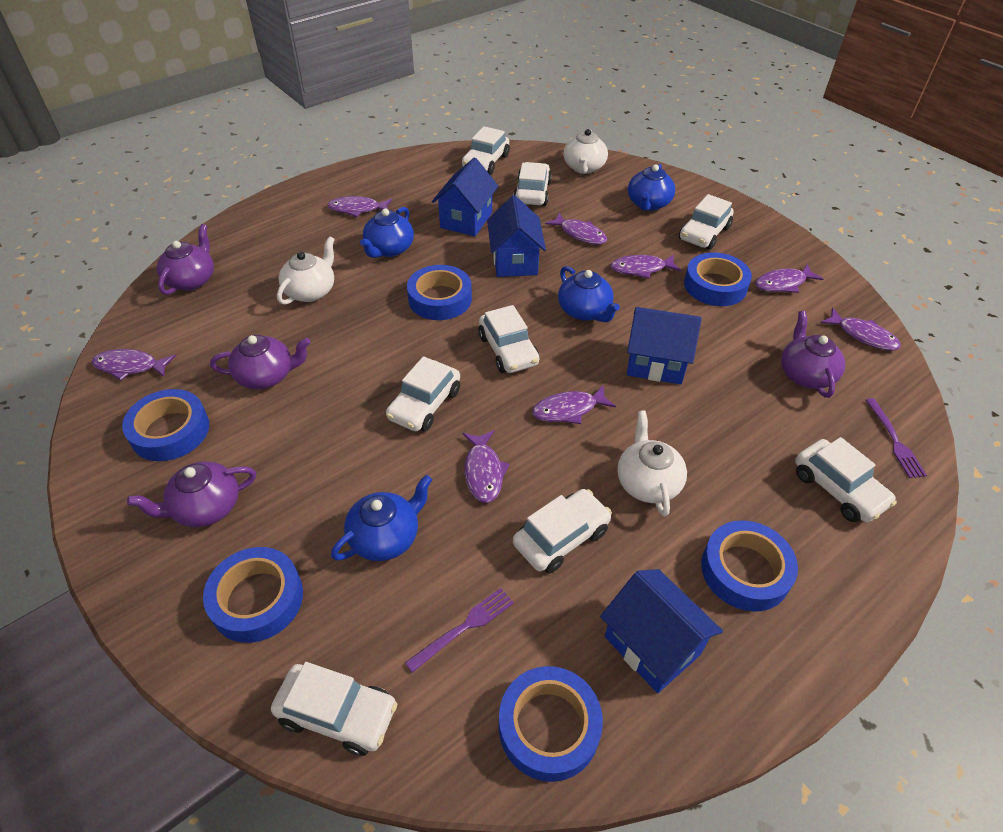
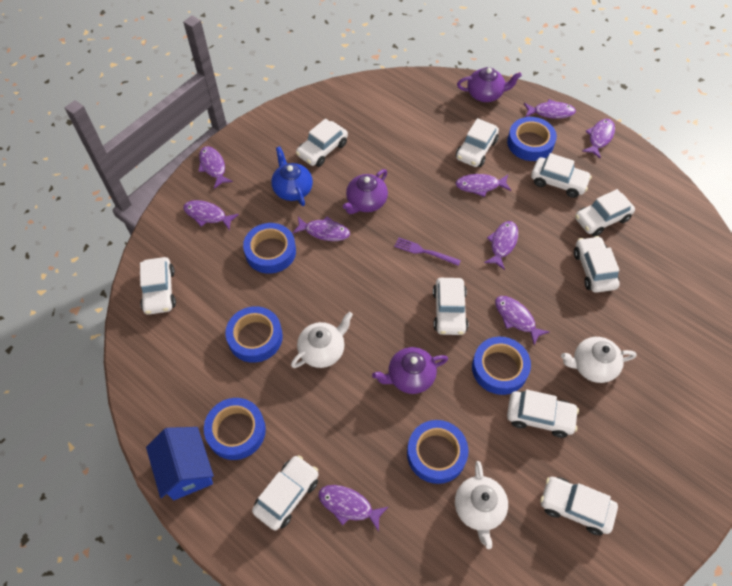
blue house: 4 -> 1
blue teapot: 4 -> 1
purple fish: 8 -> 9
purple fork: 2 -> 1
purple teapot: 4 -> 3
white car: 8 -> 10

